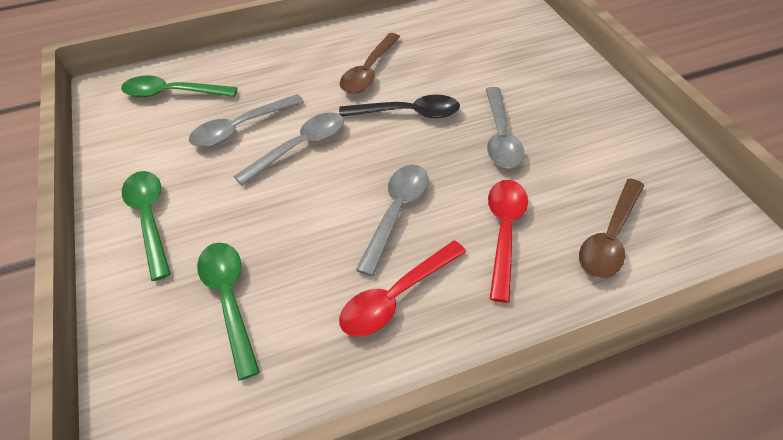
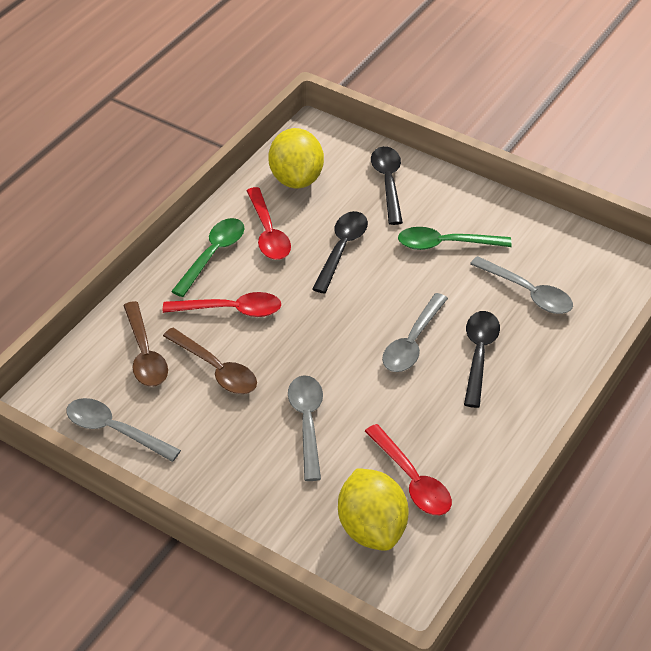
black spoon: 1 -> 3
green spoon: 3 -> 2
red spoon: 2 -> 3
yellow lemon: 0 -> 2

